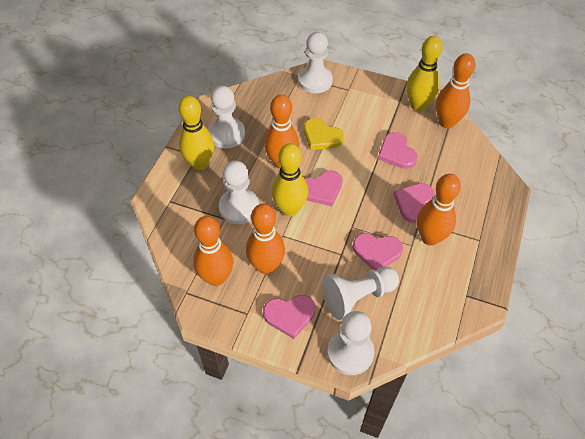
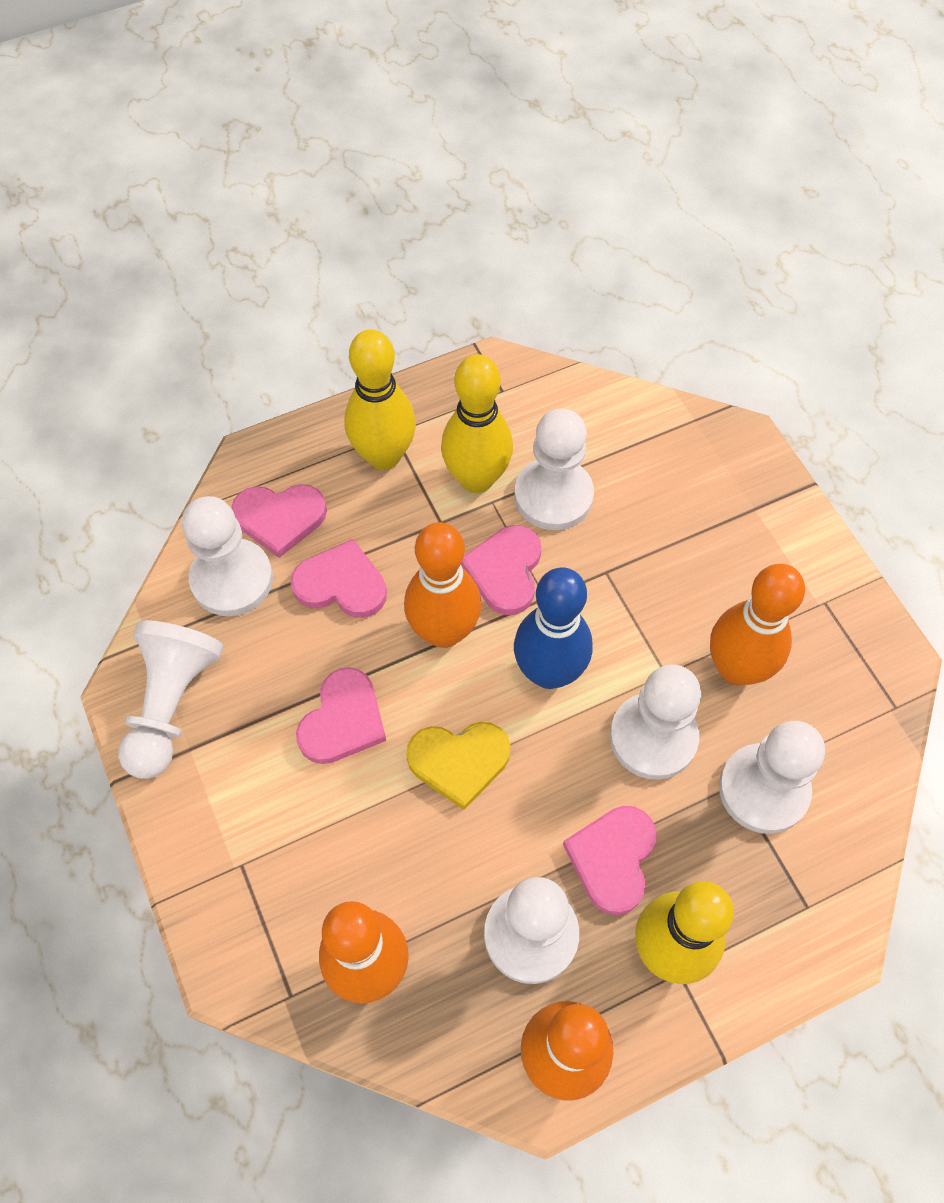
blue bowling pin: 0 -> 1
orange bowling pin: 5 -> 4
white pawn: 5 -> 6

